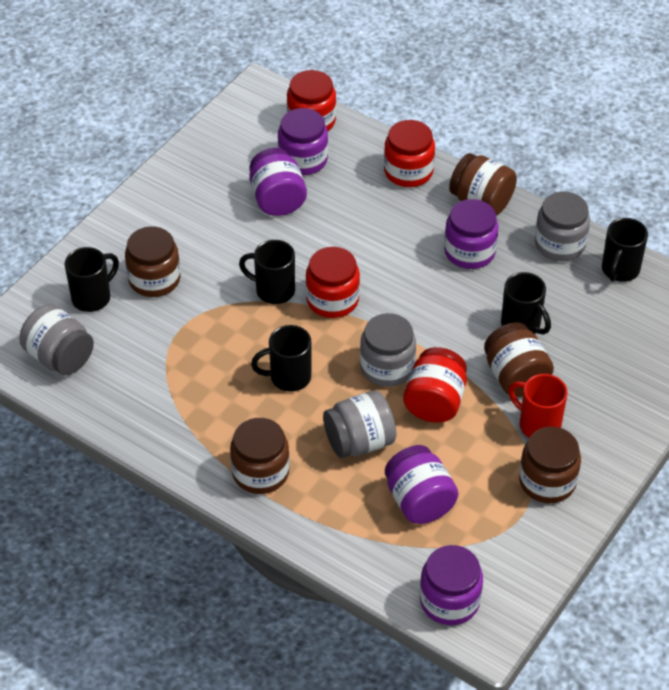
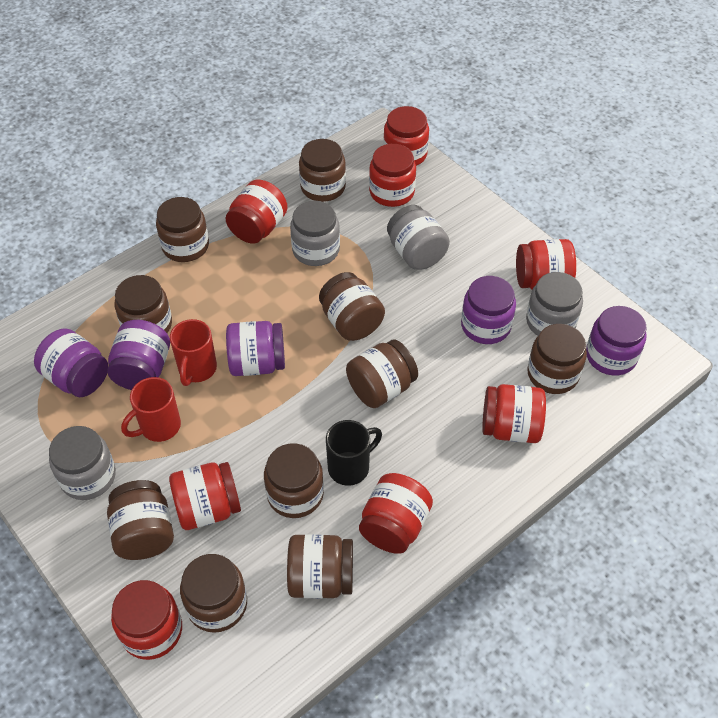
black mug: 5 -> 1
brown jar: 5 -> 10
red jar: 4 -> 8
red mug: 1 -> 2

